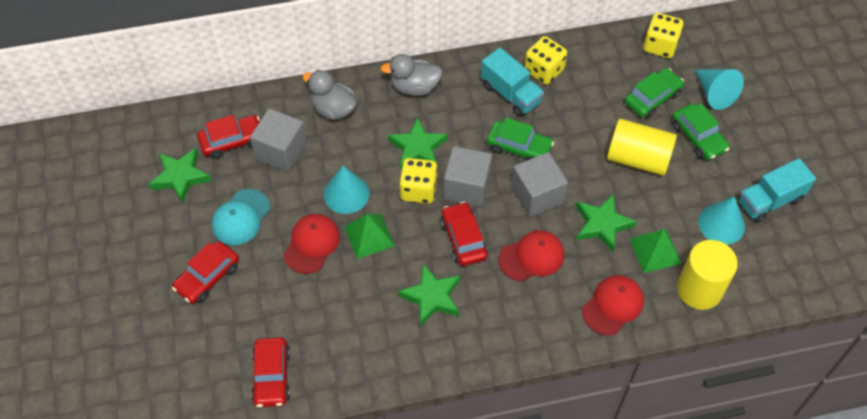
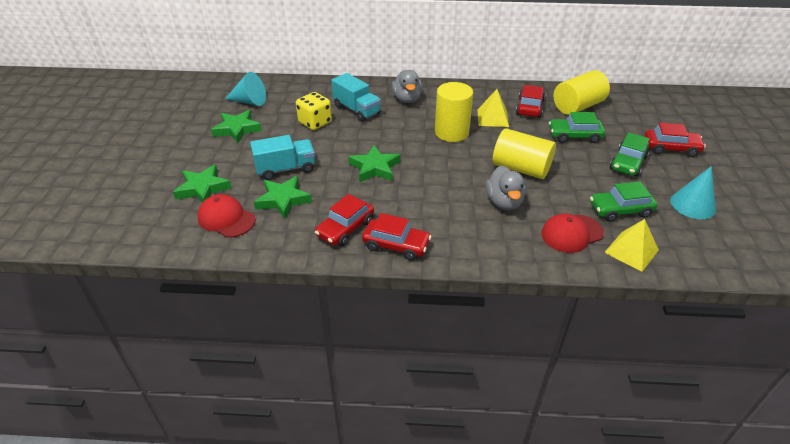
green pyramid: 2 -> 0
grey cube: 3 -> 0
red cap: 3 -> 2
turquoise cap: 1 -> 0
turquoise cone: 3 -> 2
yellow cylinder: 2 -> 3
yellow dice: 3 -> 1
yellow pyramid: 0 -> 2

